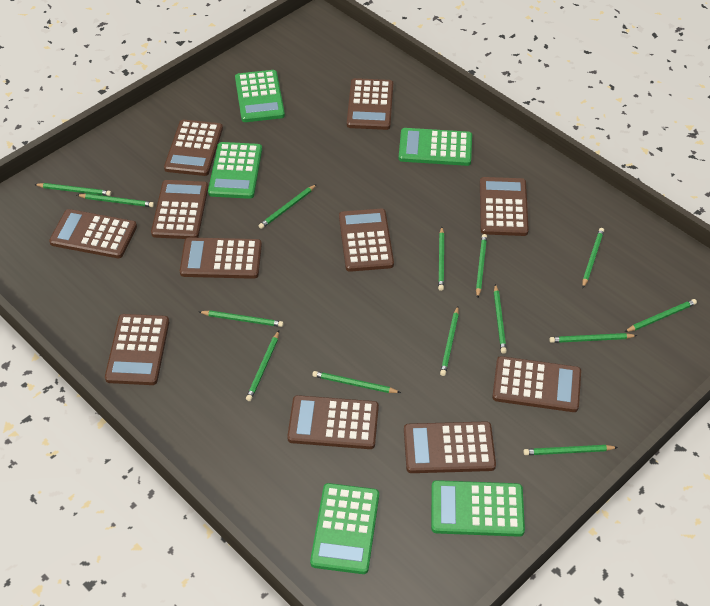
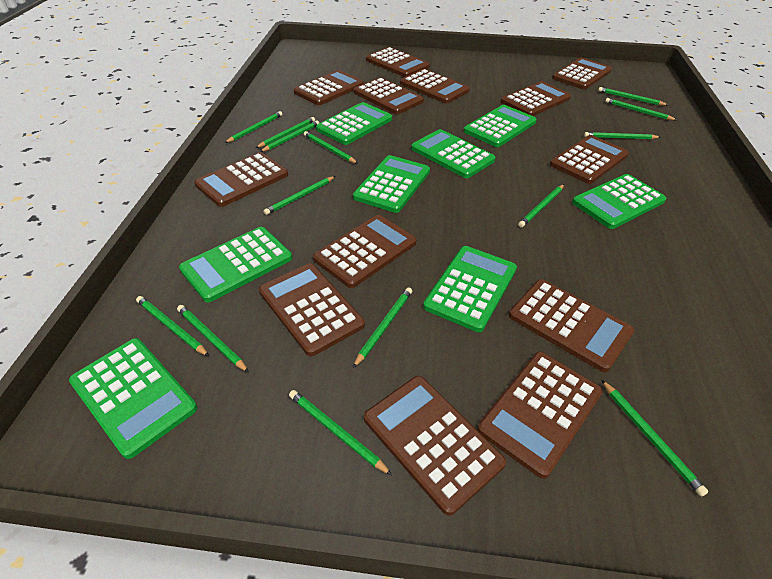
brown calculator: 11 -> 13
green calculator: 5 -> 8

